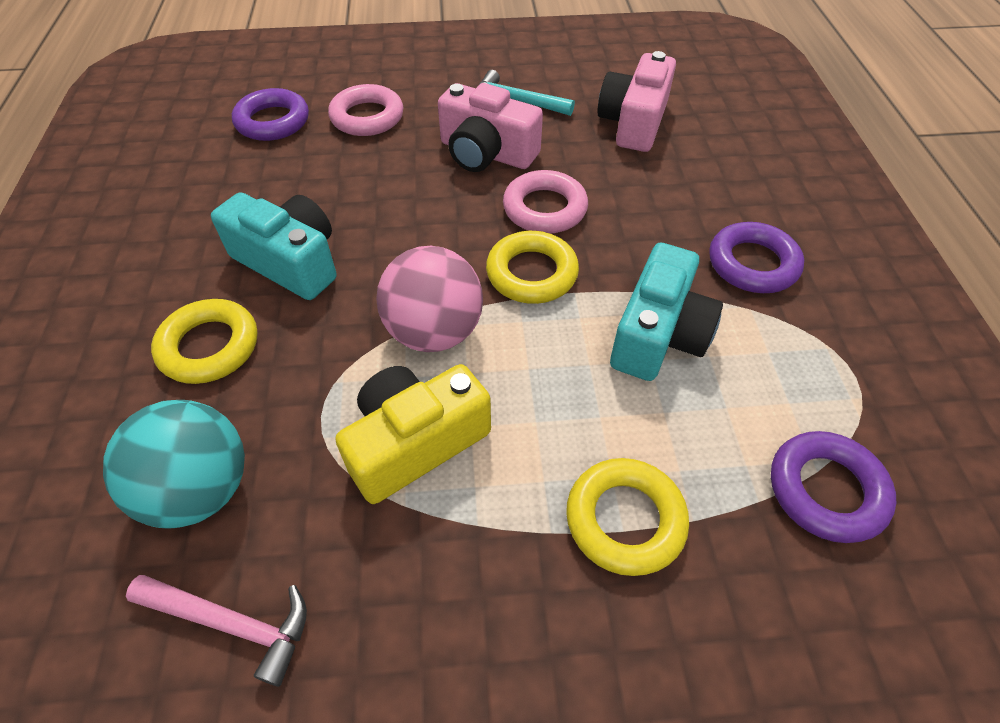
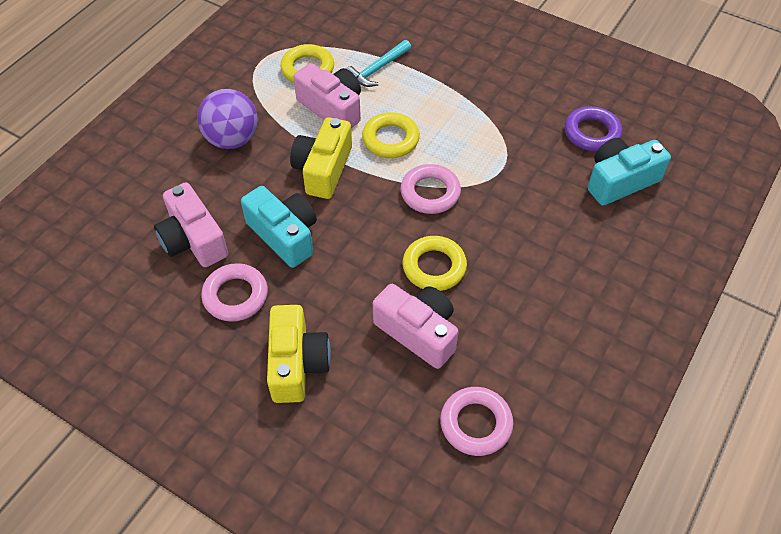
pink ball: 1 -> 0
pink camera: 2 -> 3
pink hammer: 1 -> 0
pink ring: 2 -> 3
purple ball: 0 -> 1
purple ring: 3 -> 1
turquoise ball: 1 -> 0
yellow camera: 1 -> 2

